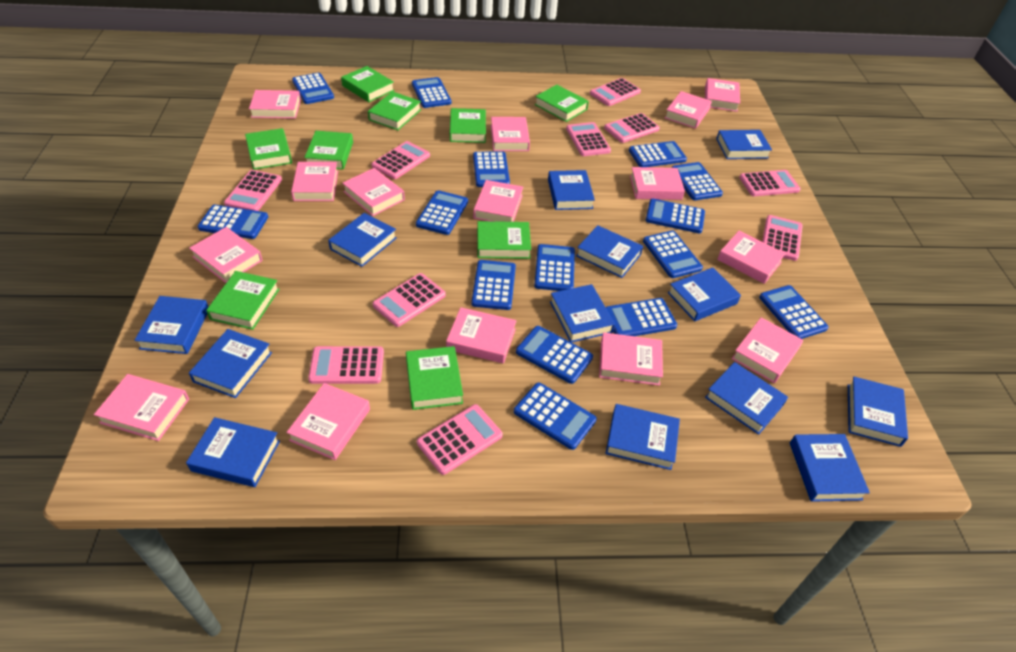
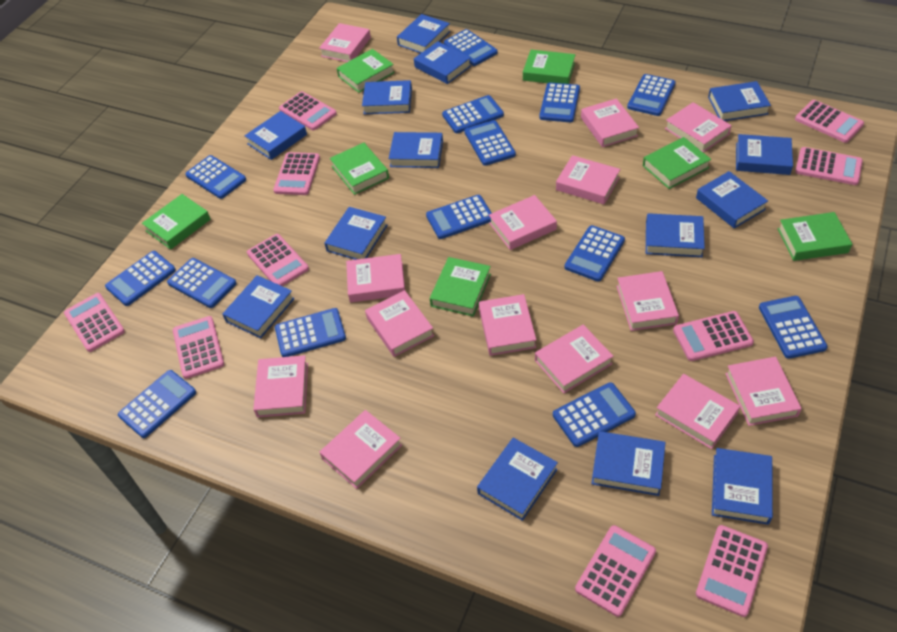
blue book: 13 -> 14
blue calculator: 15 -> 14
green book: 9 -> 7
pink book: 15 -> 14

